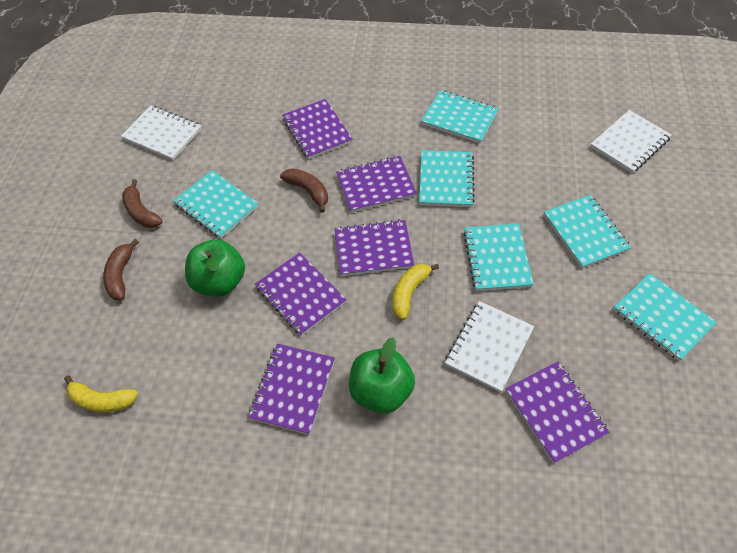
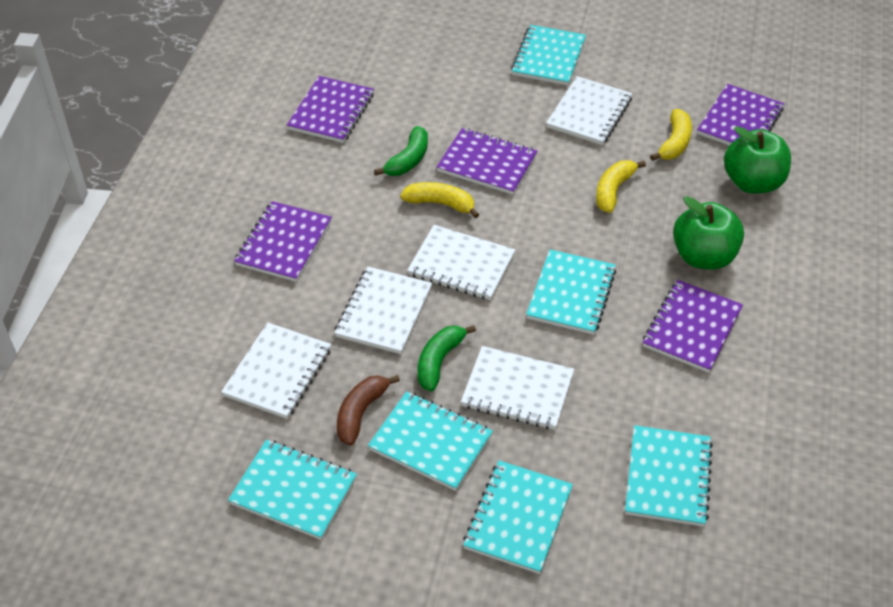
brown banana: 3 -> 1
green banana: 0 -> 2
purple notebook: 6 -> 5
white notebook: 3 -> 5
yellow banana: 2 -> 3

